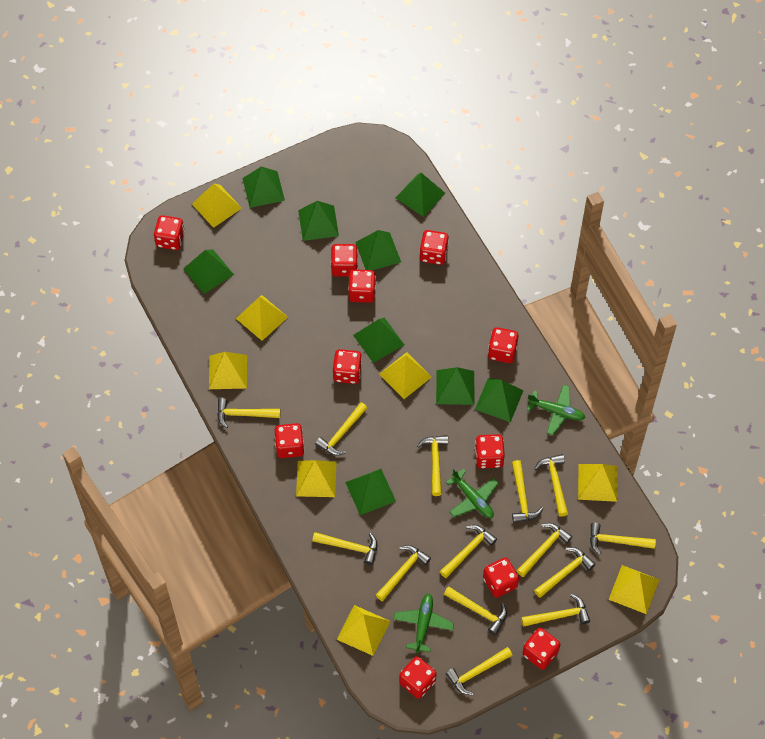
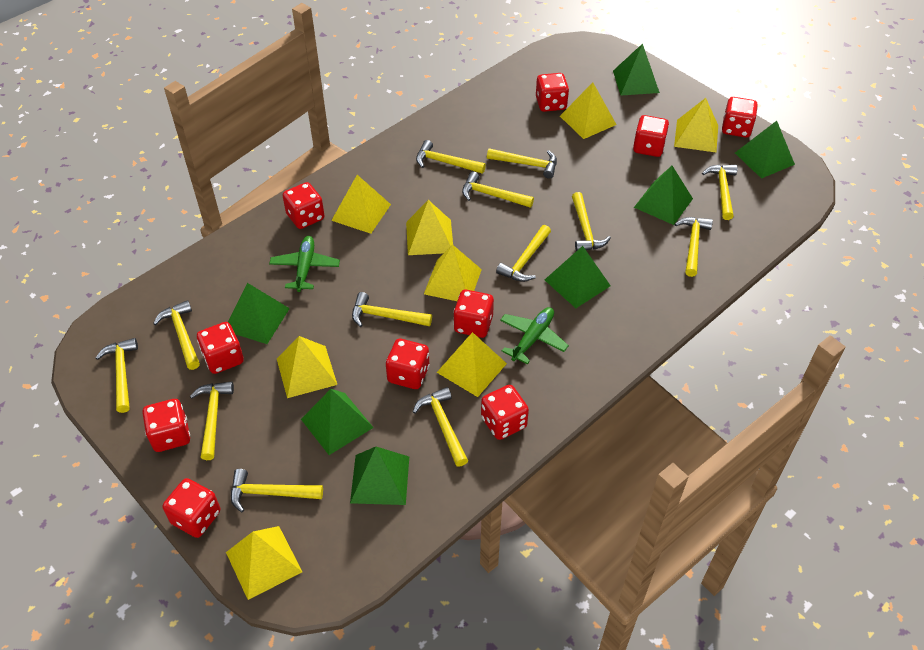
green plane: 3 -> 2
green pyramid: 9 -> 7
red dice: 11 -> 10
yellow hammer: 14 -> 13

